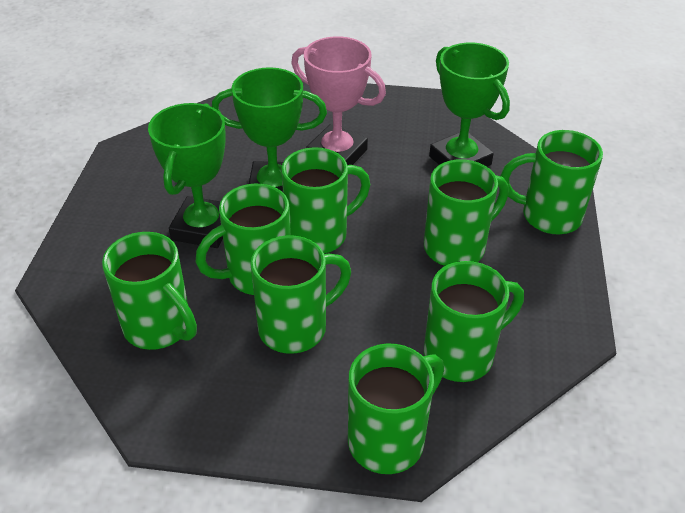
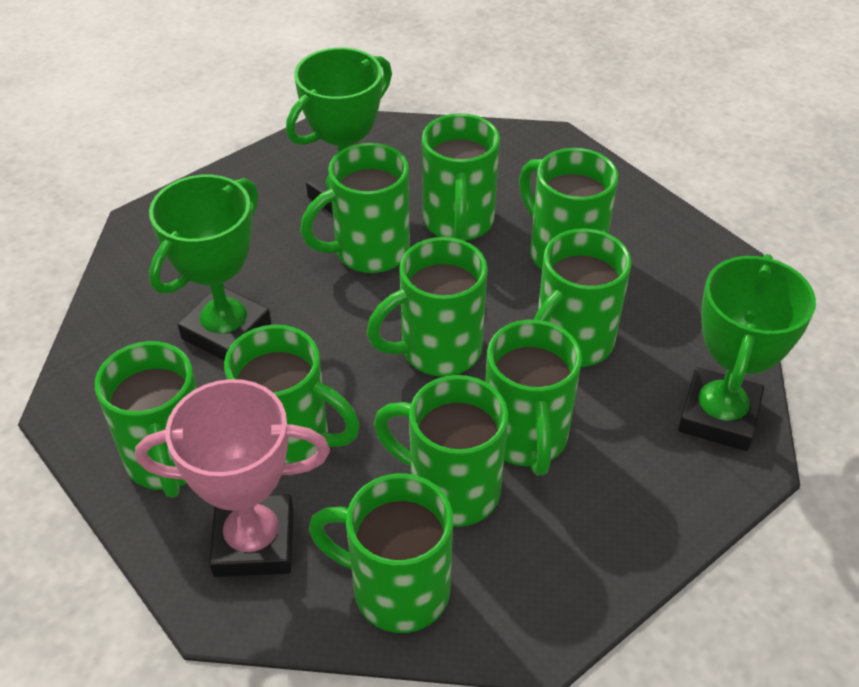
green mug: 8 -> 10

